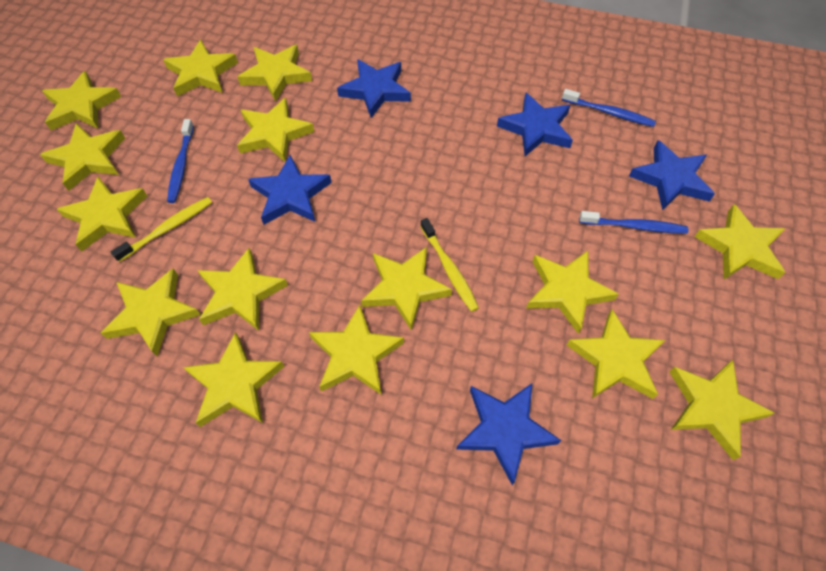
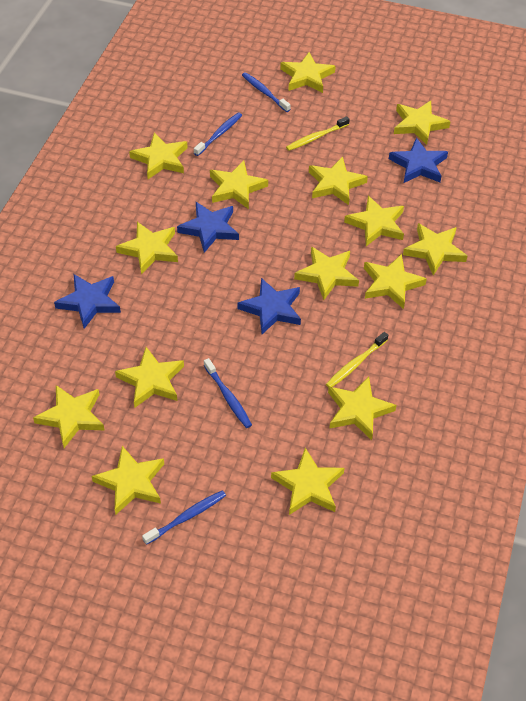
blue star: 5 -> 4
blue toothbrush: 3 -> 4

